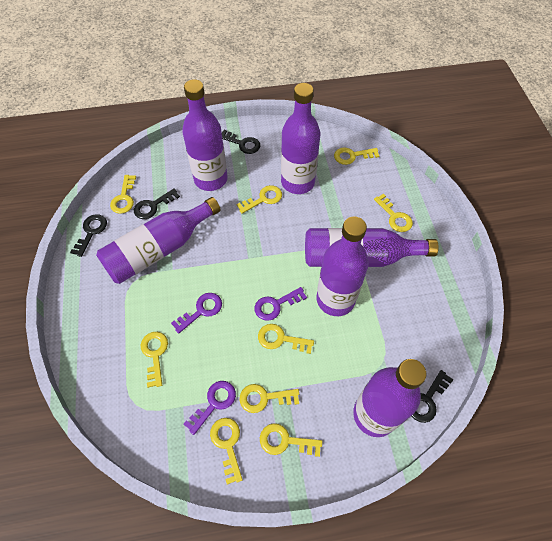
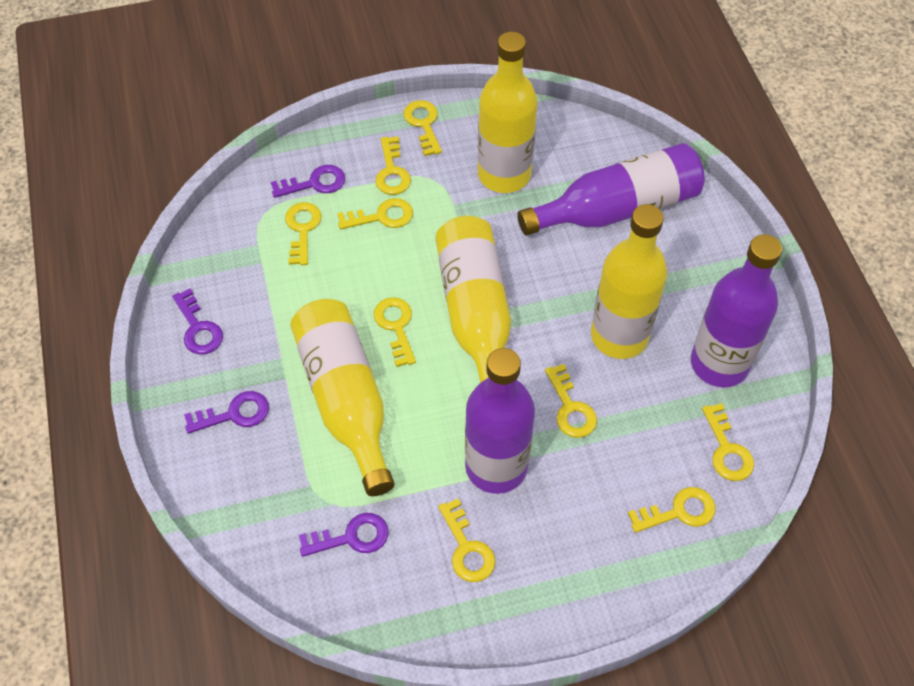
black key: 4 -> 0
purple bottle: 6 -> 3
purple key: 3 -> 4
yellow bottle: 0 -> 4

